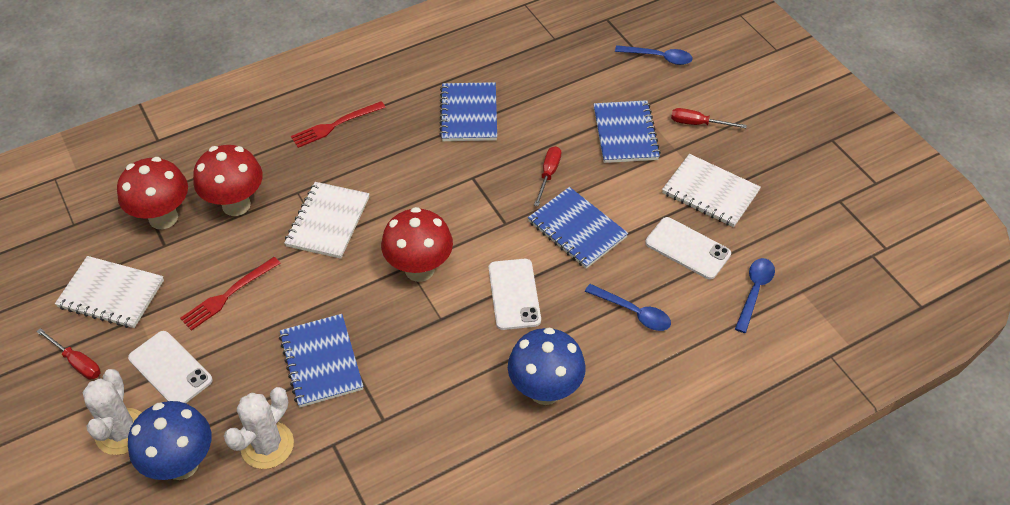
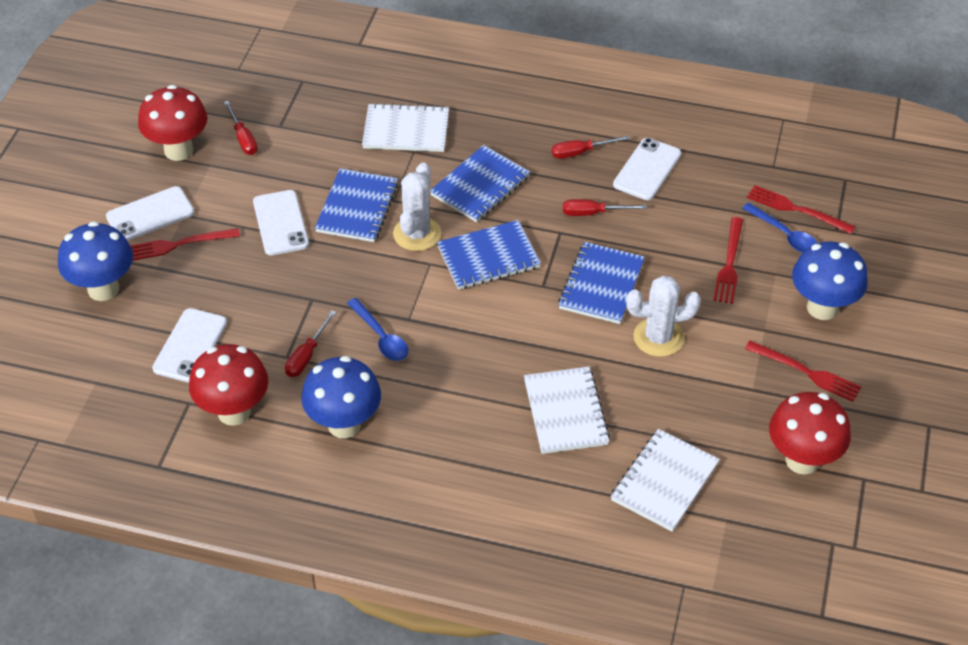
blue mushroom: 2 -> 3
blue spoon: 3 -> 2
red fork: 2 -> 4
red screwdriver: 3 -> 4
white phone: 3 -> 4

